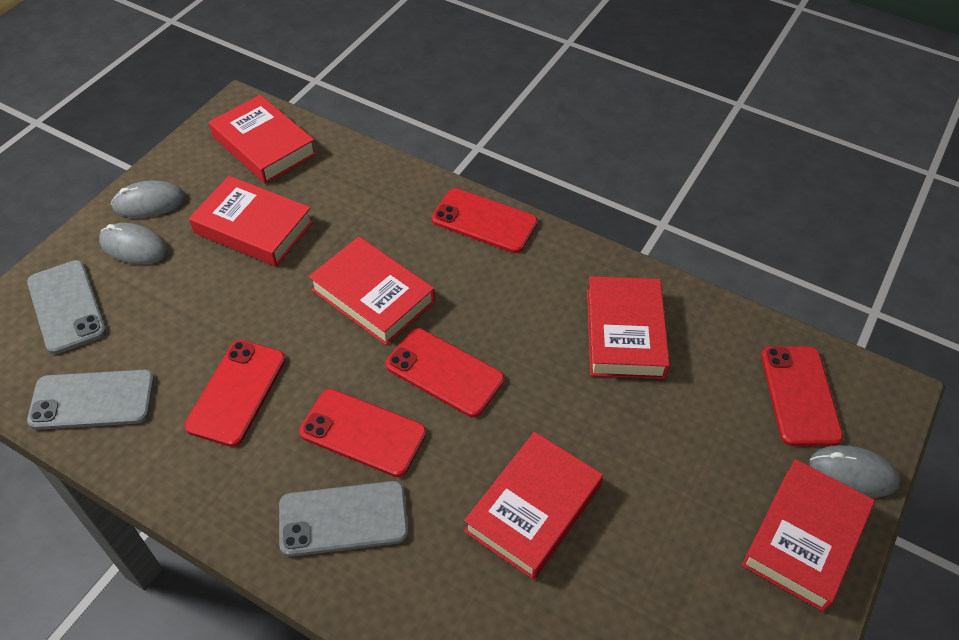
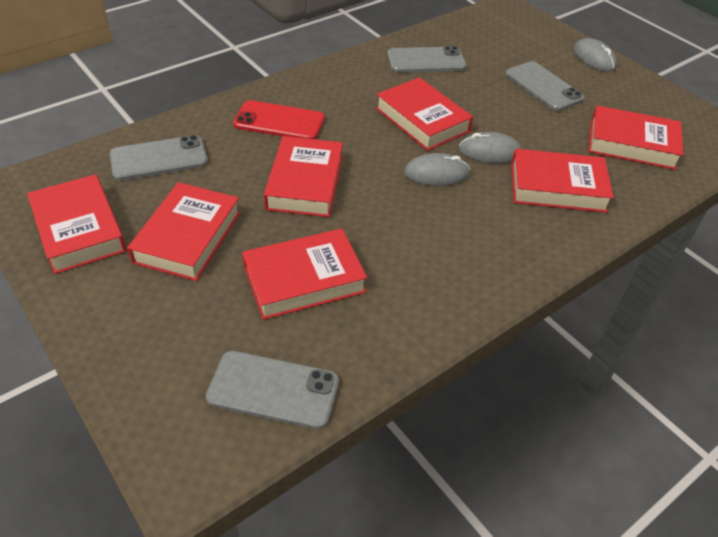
grey phone: 3 -> 4
red book: 6 -> 7
red phone: 5 -> 1

